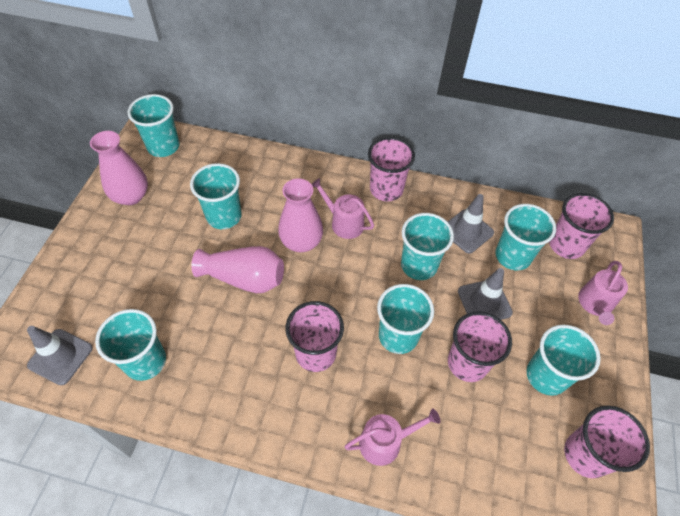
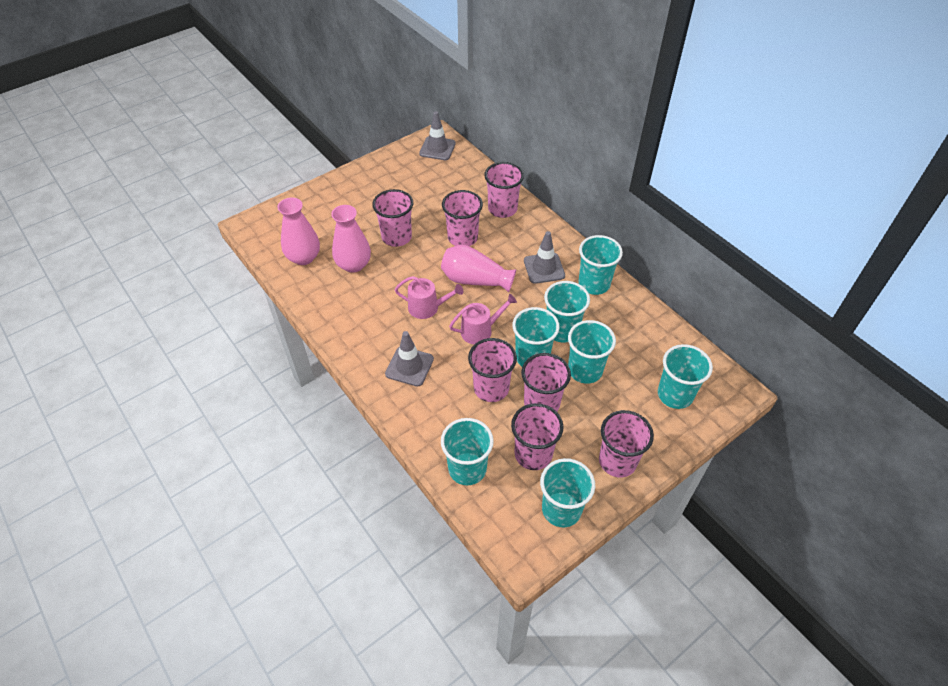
pink cup: 5 -> 7
pink watering can: 3 -> 2

